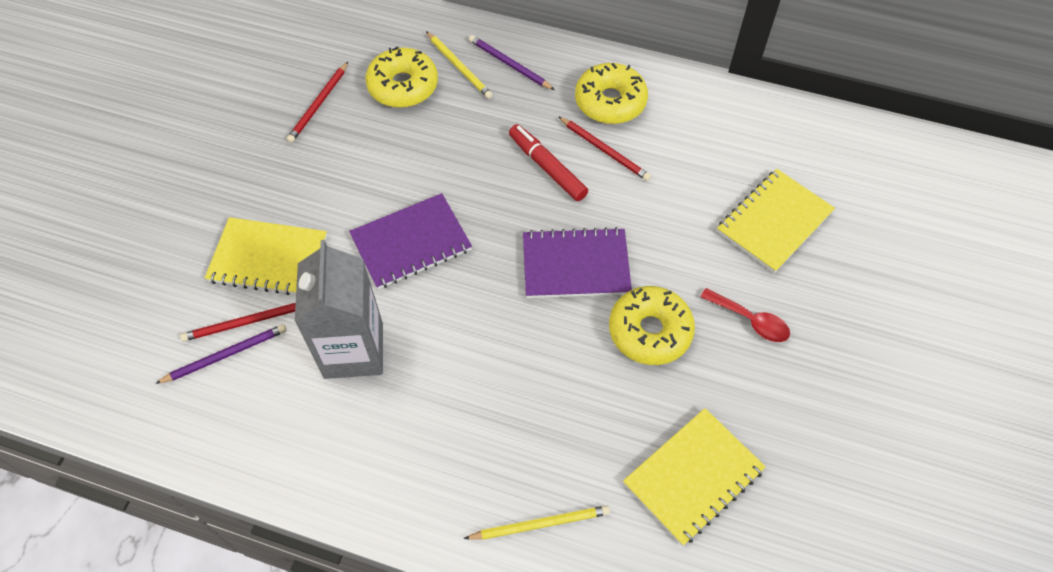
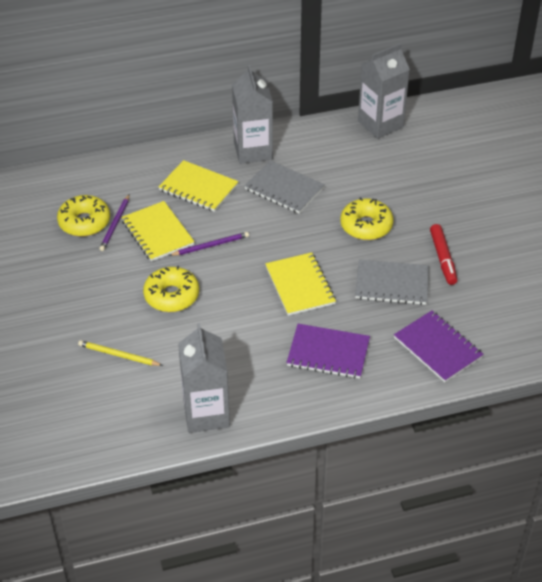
grey carton: 1 -> 3
grey notebook: 0 -> 2
red pencil: 3 -> 0
red spoon: 1 -> 0
yellow pencil: 2 -> 1

